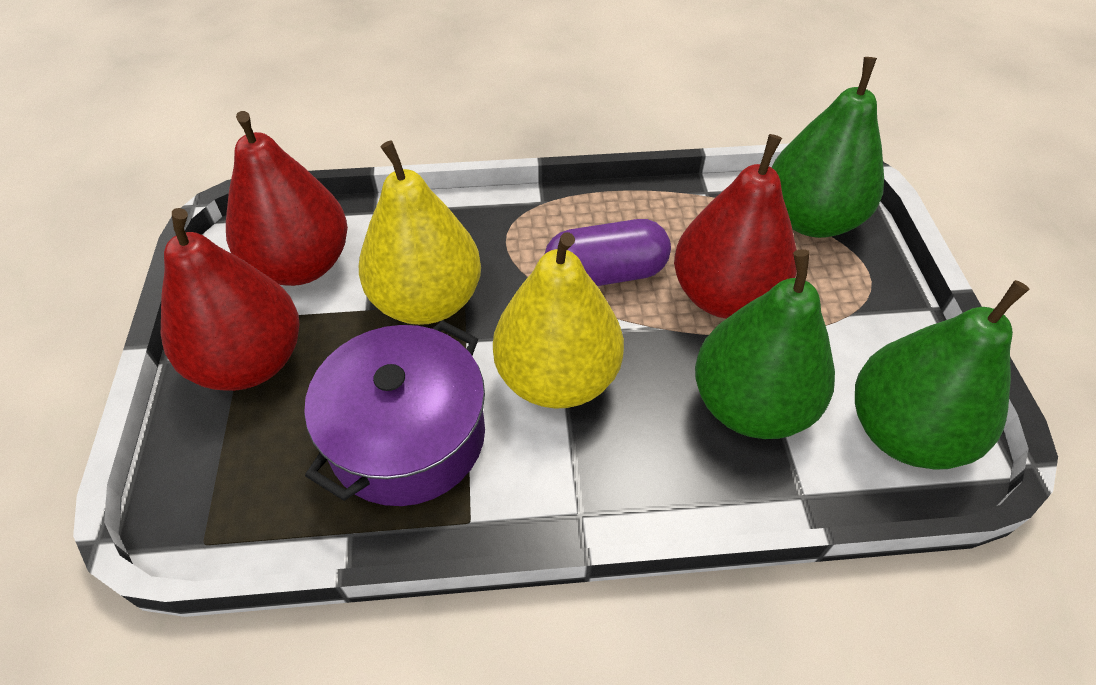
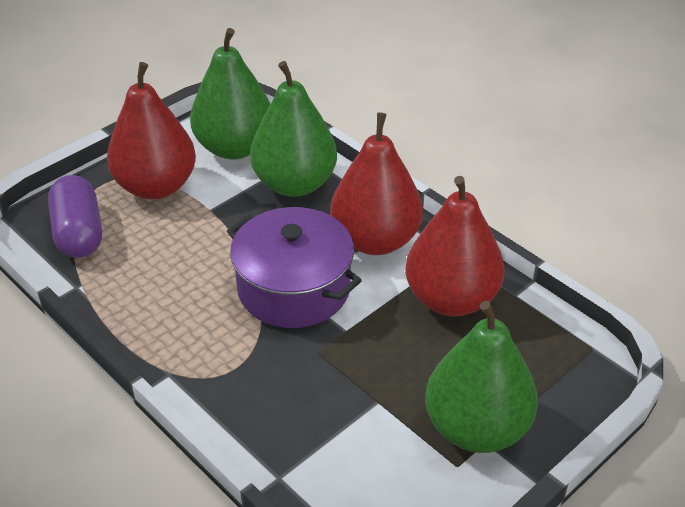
yellow pear: 2 -> 0

